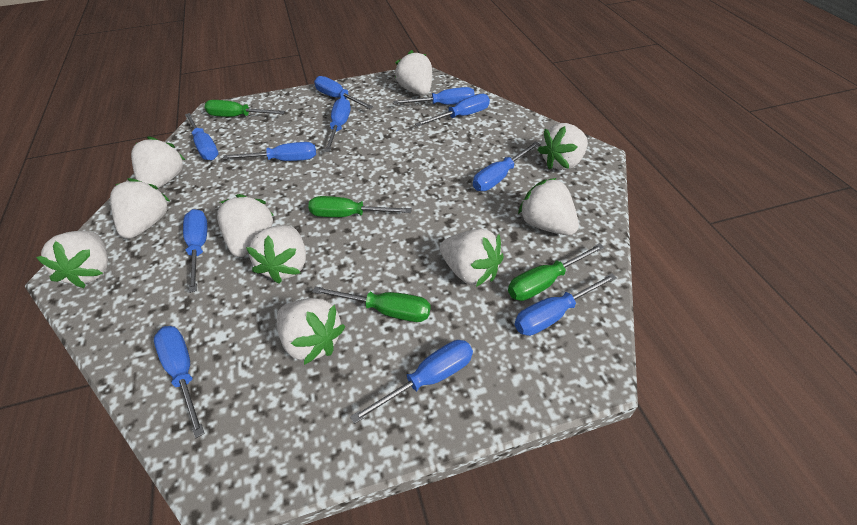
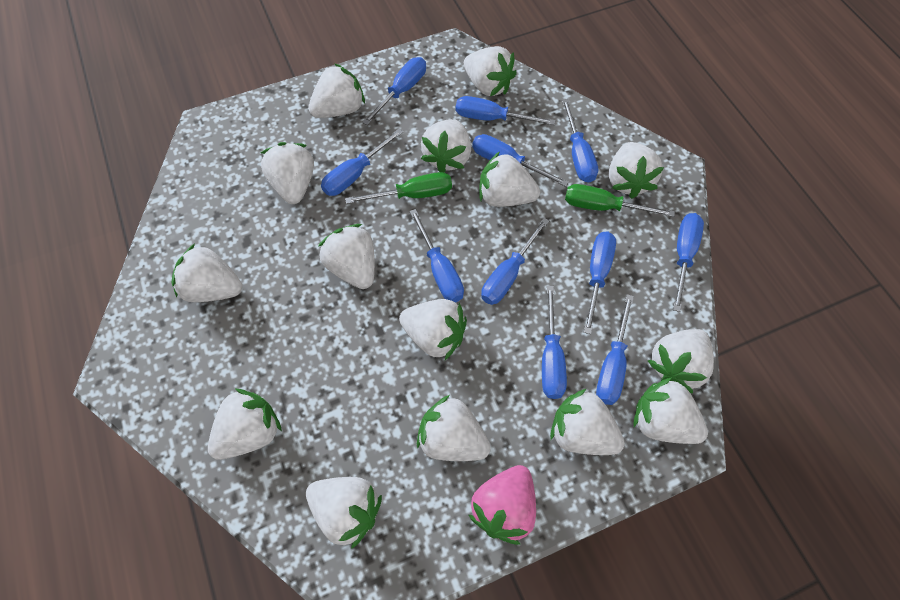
green screwdriver: 4 -> 2
pink strawberry: 0 -> 1
white strawberry: 10 -> 15

